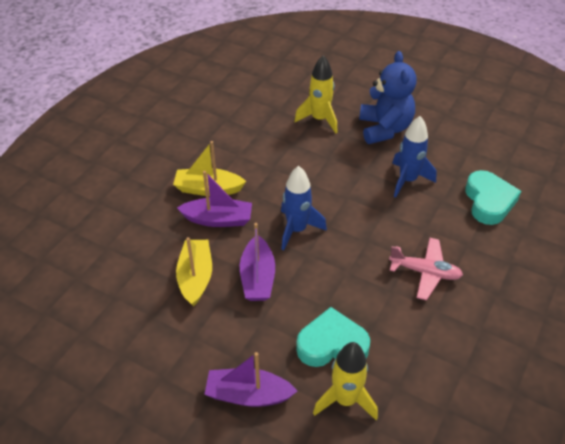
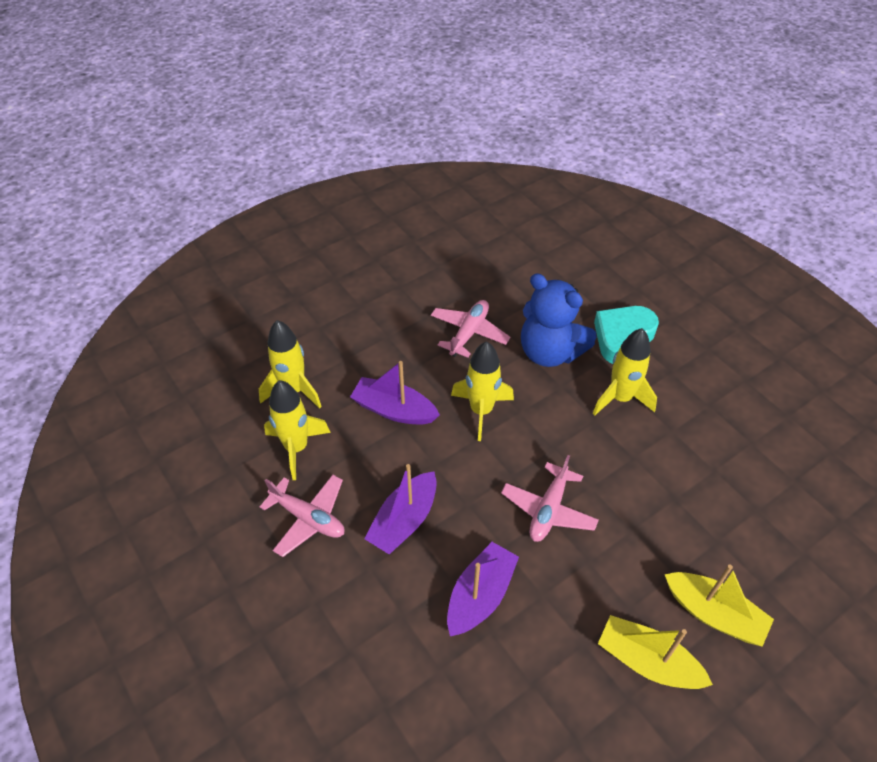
blue rocket: 2 -> 0
pink plane: 1 -> 3
turquoise heart: 2 -> 1
yellow rocket: 2 -> 4

